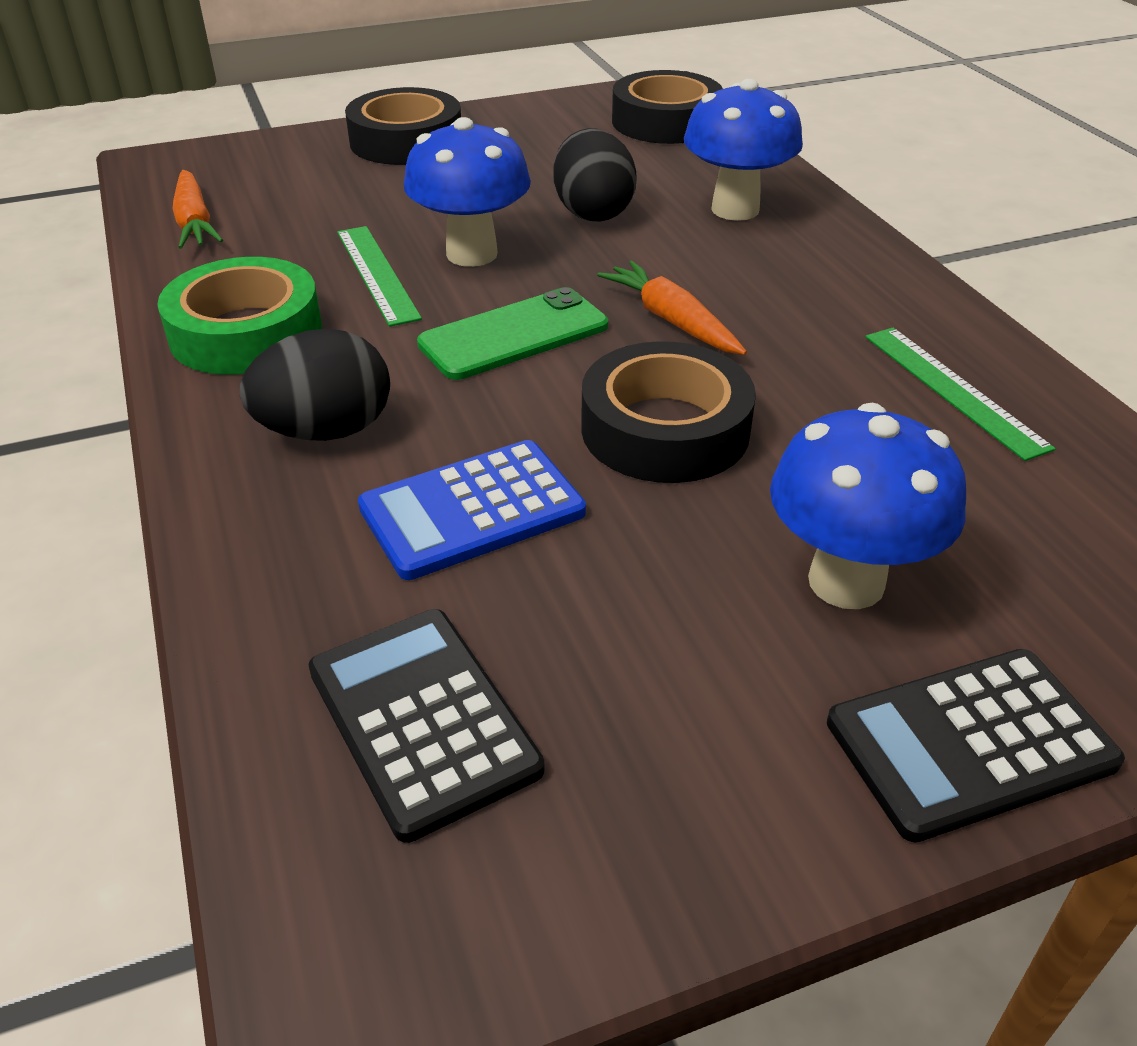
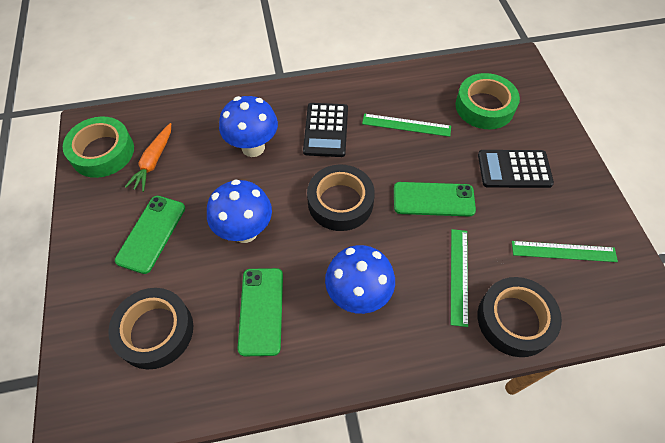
black egg: 2 -> 0
blue calculator: 1 -> 0
green phone: 1 -> 3
green ruler: 2 -> 3
green tape: 1 -> 2
orange carrot: 2 -> 1

